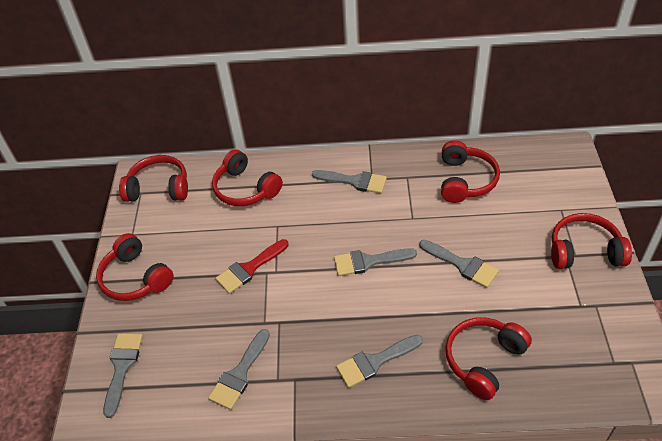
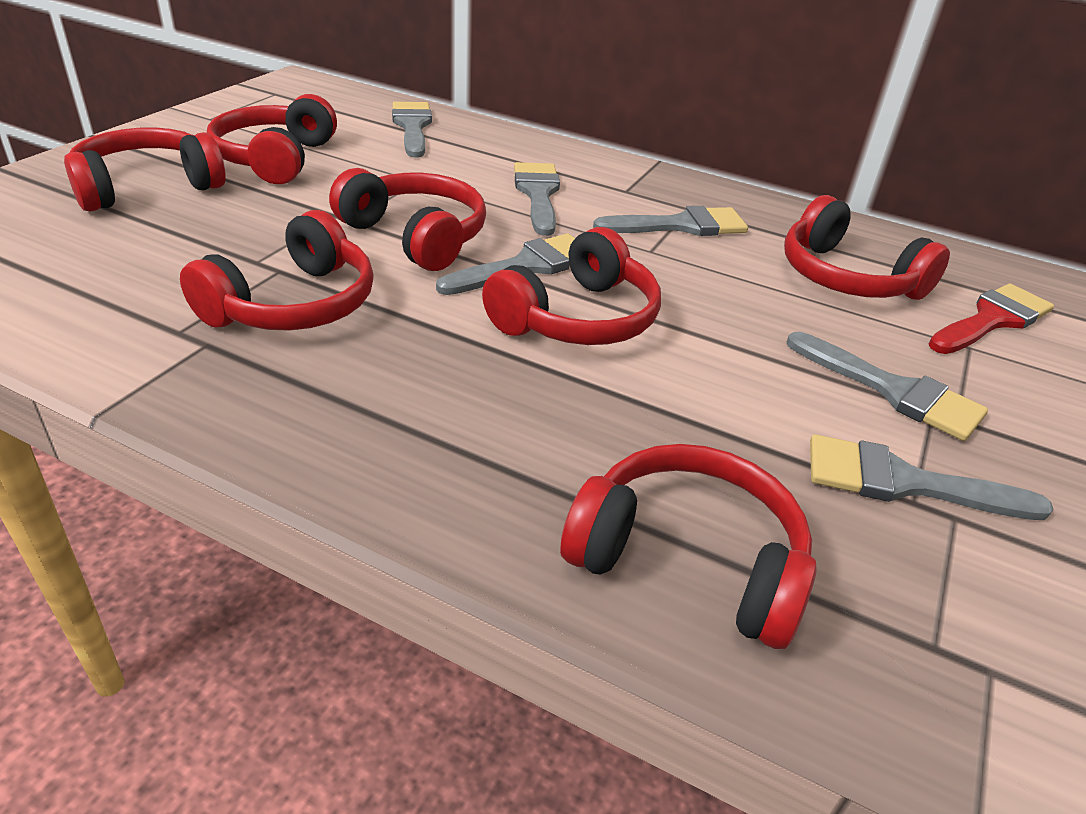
red headphones: 6 -> 7

